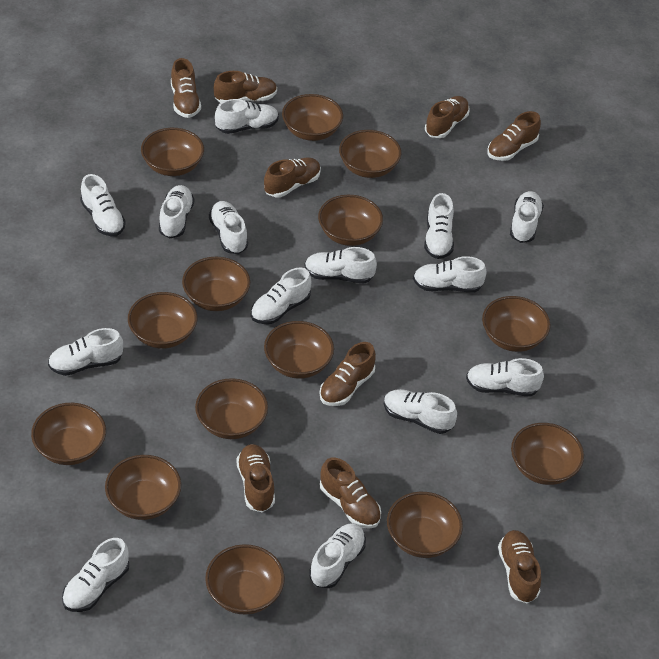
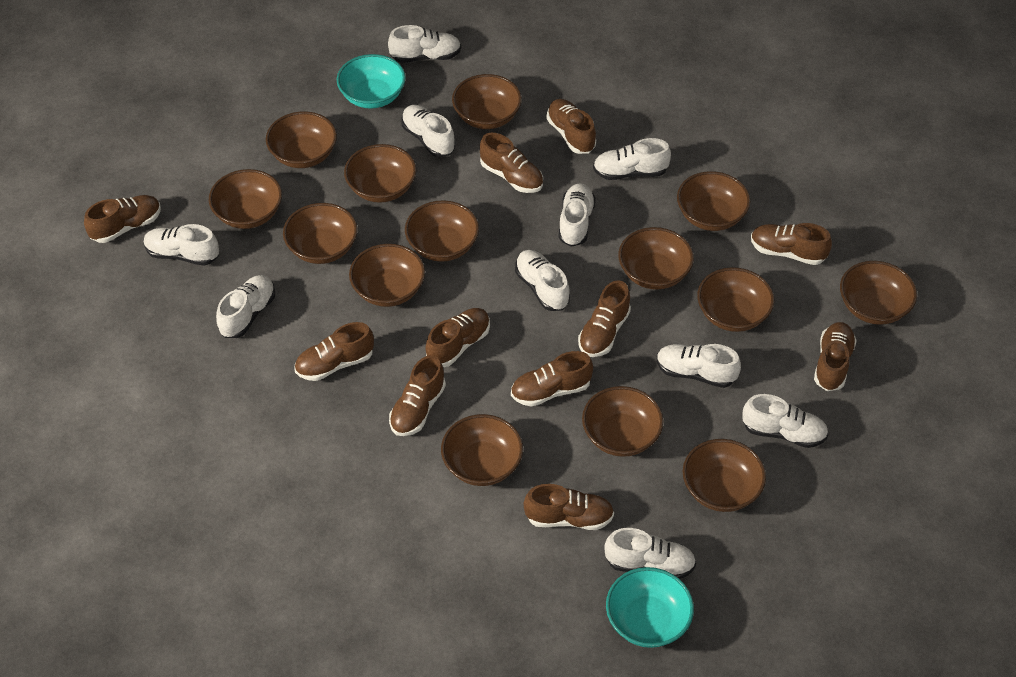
brown shoe: 9 -> 11
turquoise bowl: 0 -> 2
white shoe: 14 -> 10

